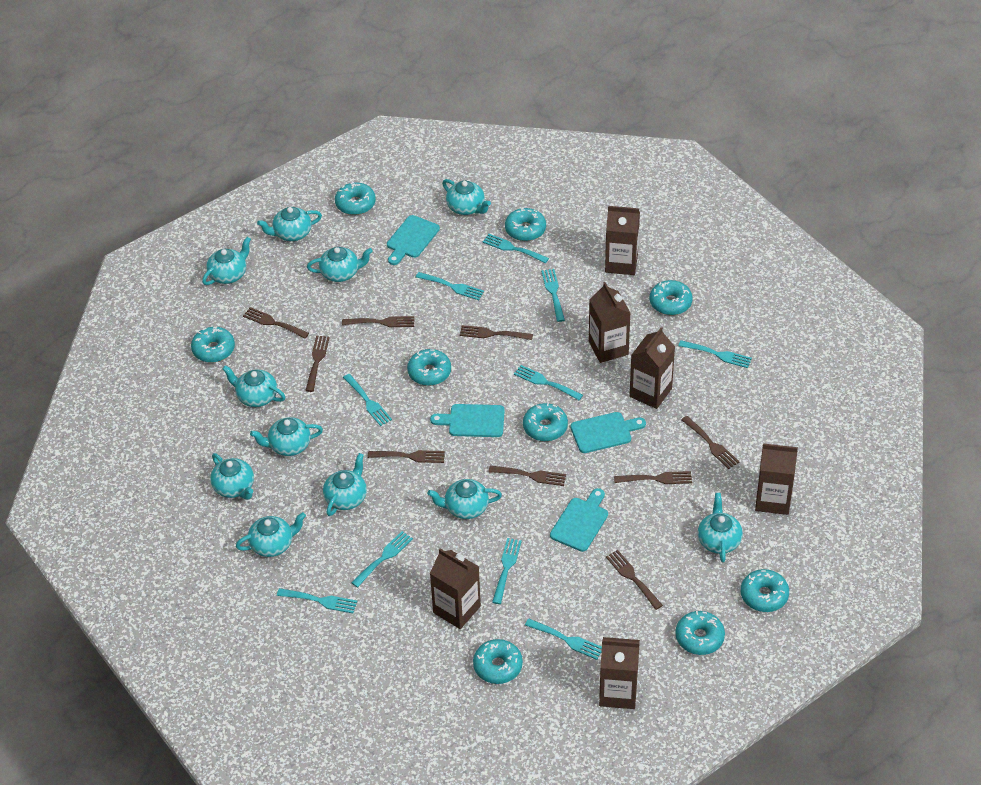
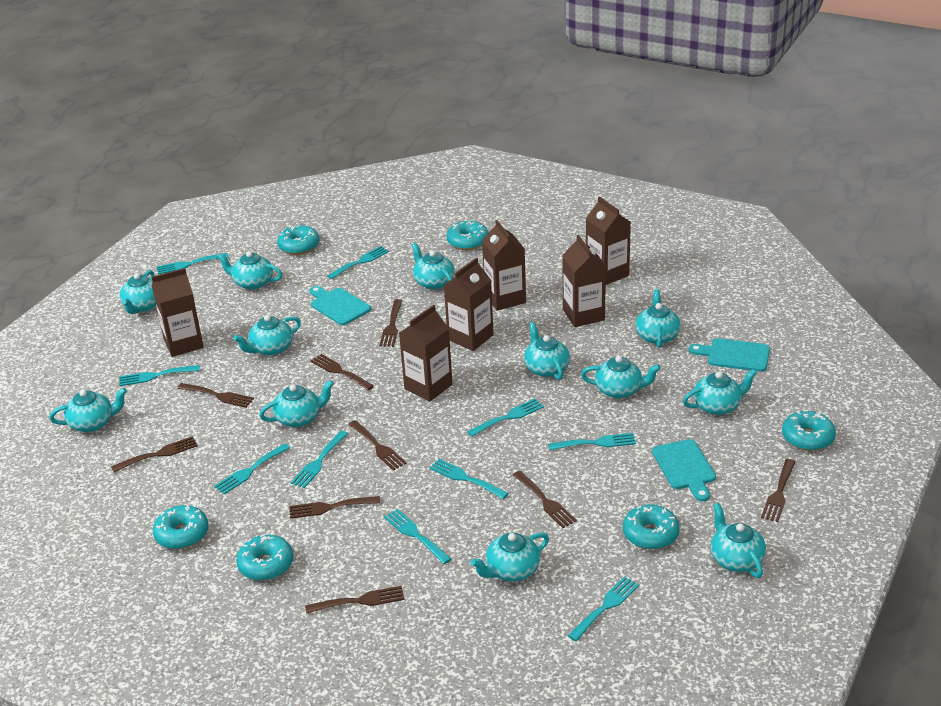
turquoise cutting board: 4 -> 3
turquoise donut: 9 -> 6
turquoise teapot: 11 -> 12

